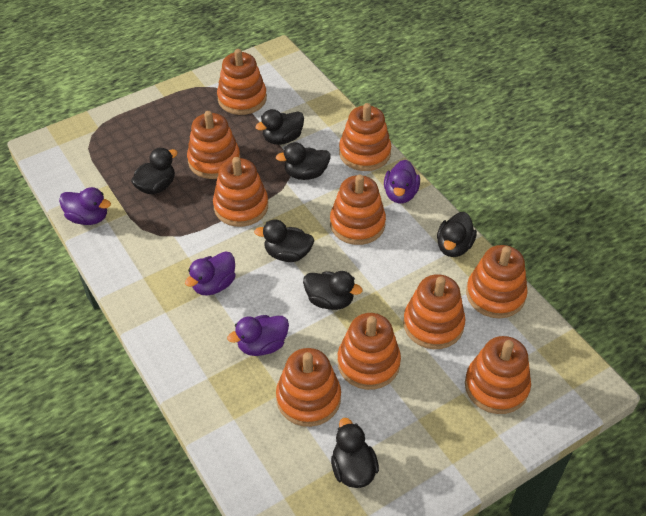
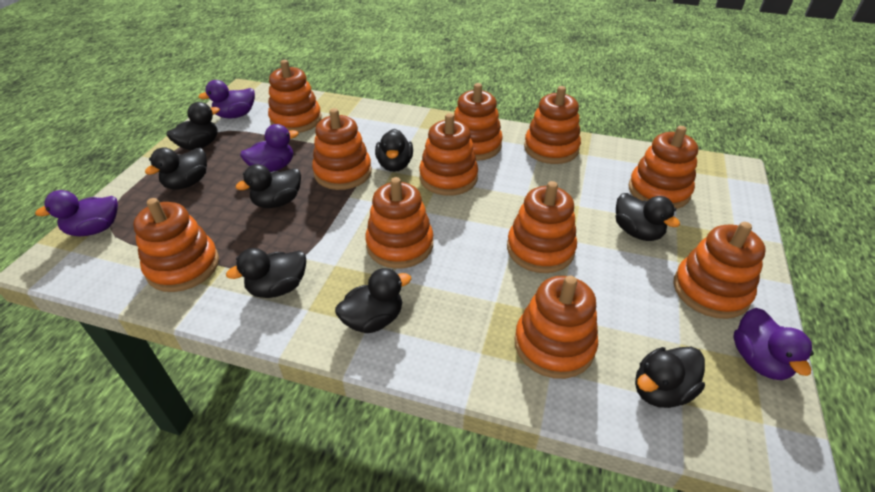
black duck: 7 -> 8
orange stacking toy: 10 -> 11

